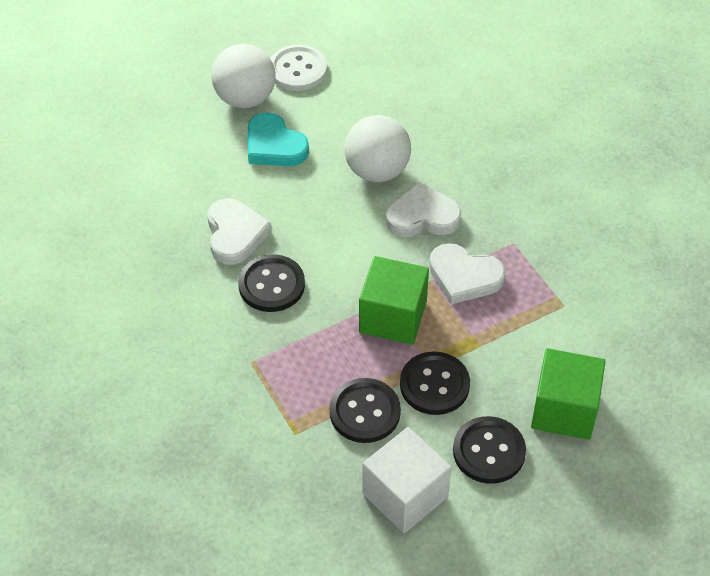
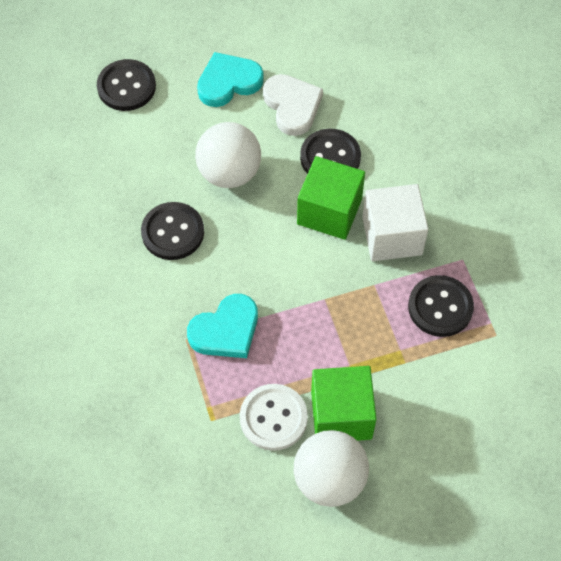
turquoise heart: 1 -> 2
white heart: 3 -> 1

